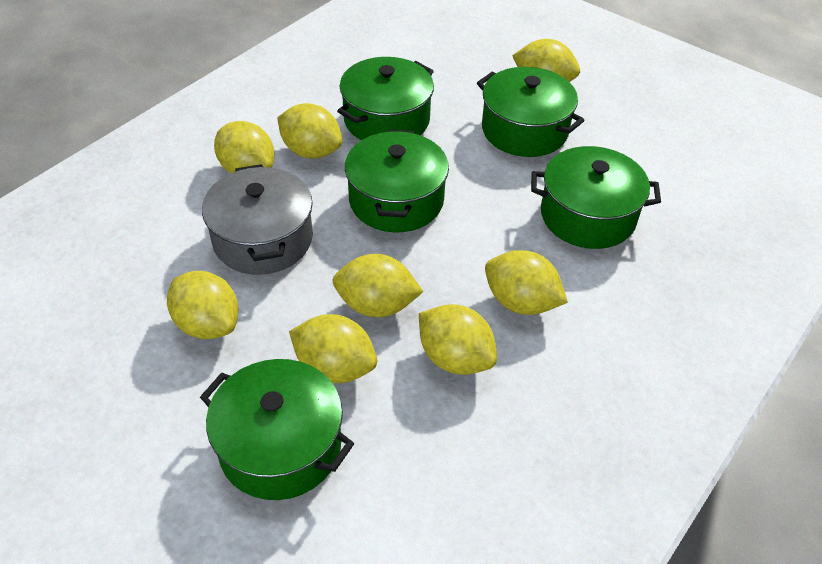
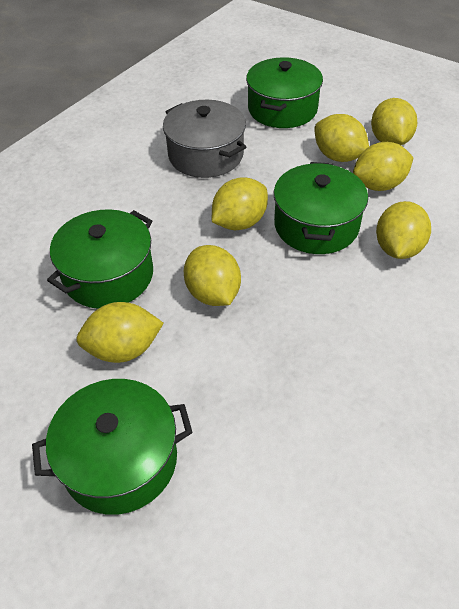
green pot: 5 -> 4
yellow lemon: 8 -> 7

